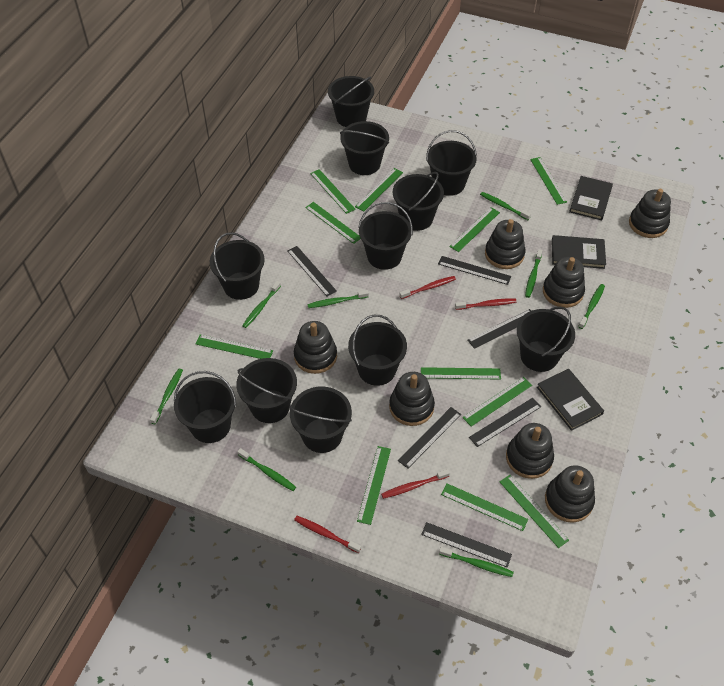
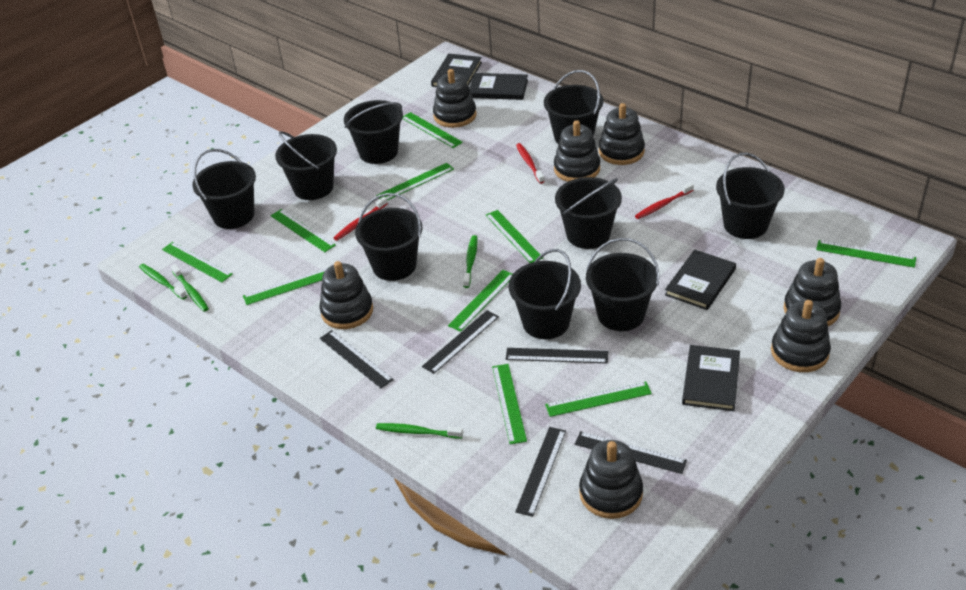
black book: 3 -> 4
black bucket: 11 -> 9
black ruler: 6 -> 5
green ruler: 11 -> 10
green toothbrush: 8 -> 4
red toothbrush: 4 -> 3

